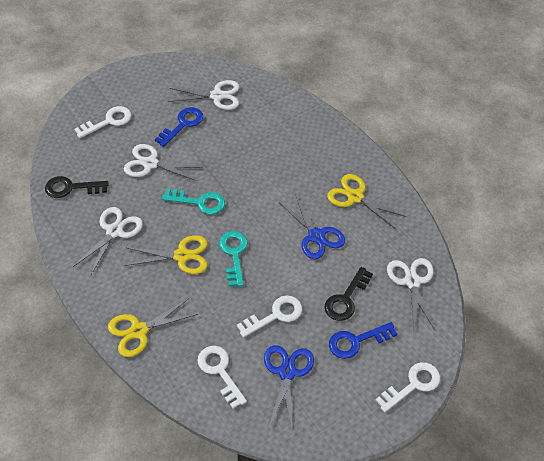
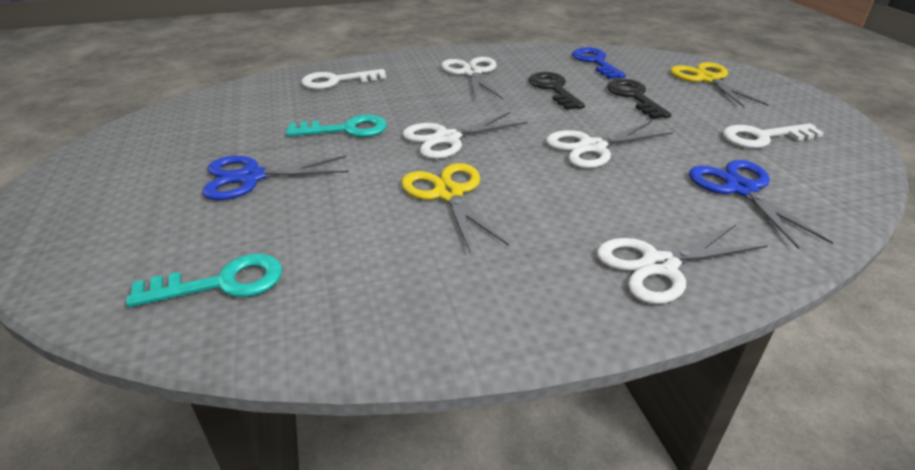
blue key: 2 -> 1
white key: 4 -> 2
yellow scissors: 3 -> 2

